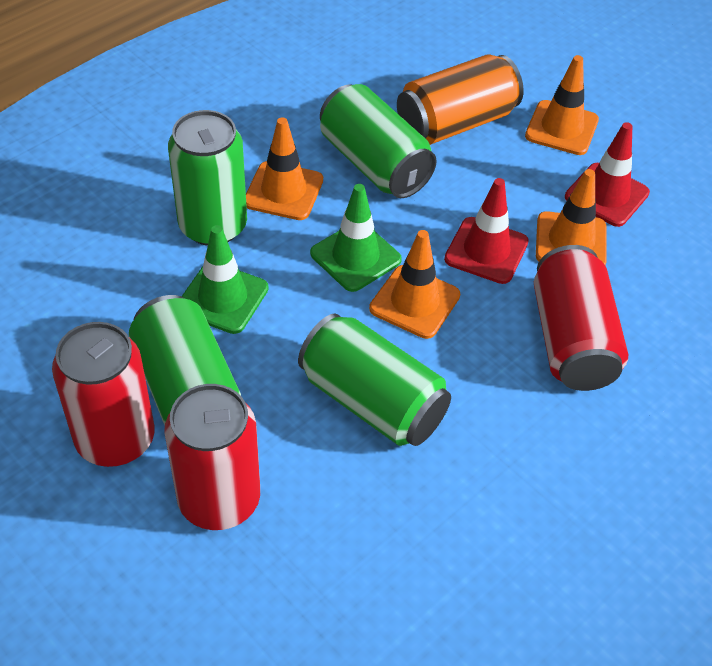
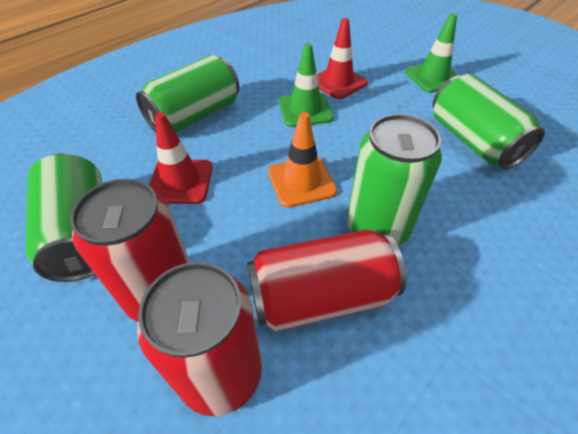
orange can: 1 -> 0
orange traffic cone: 4 -> 1

